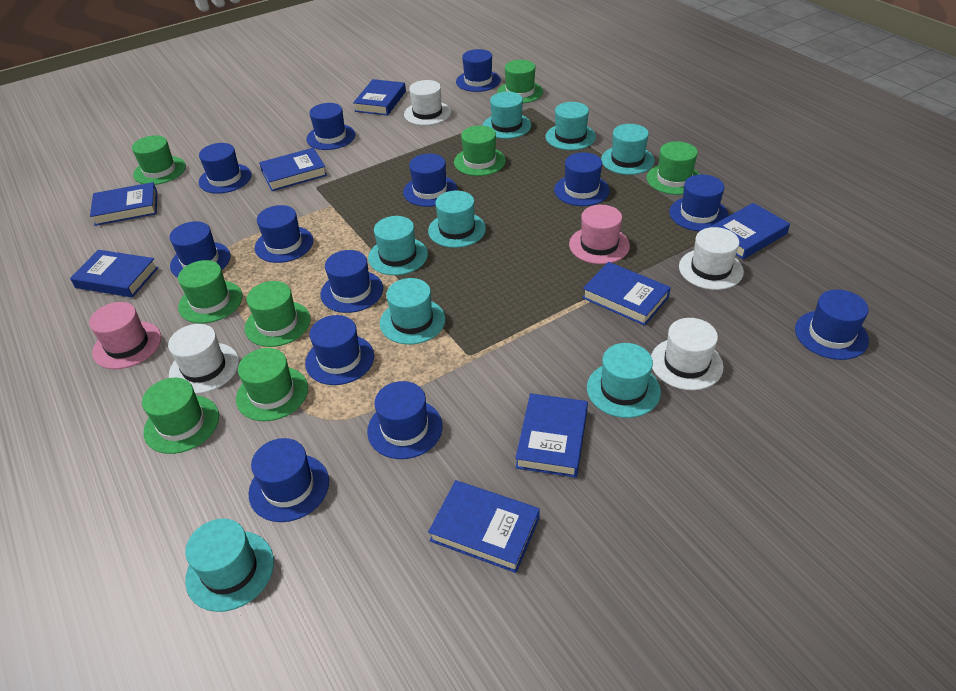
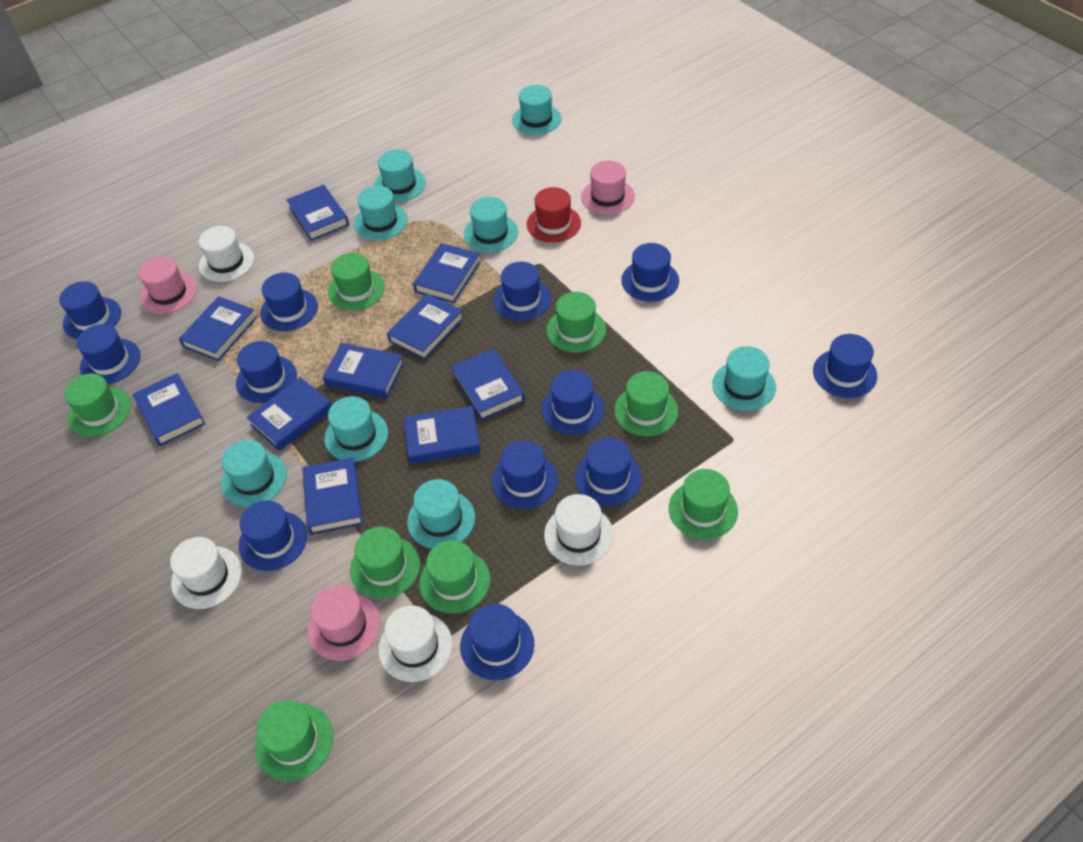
blue book: 8 -> 10
blue hat: 13 -> 12
pink hat: 2 -> 3
red hat: 0 -> 1

